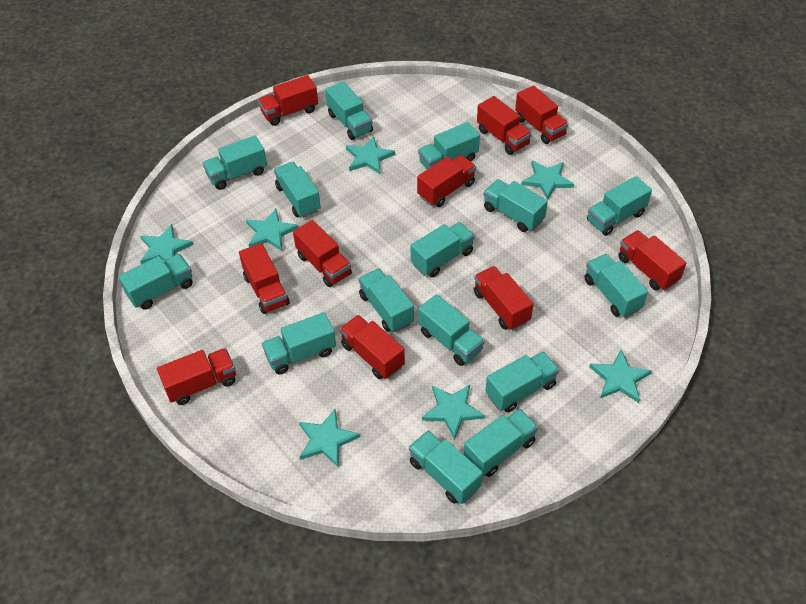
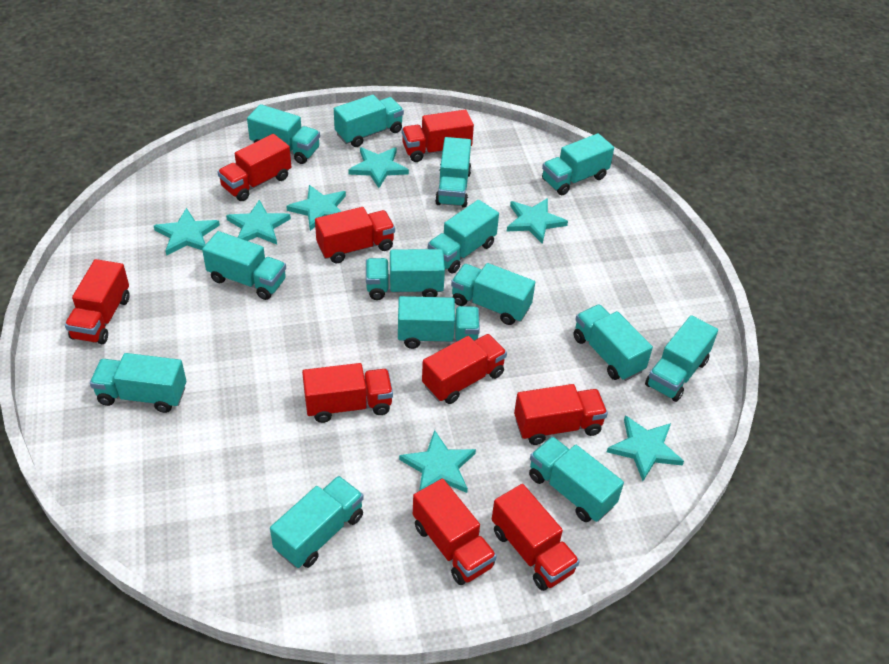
red truck: 10 -> 9
turquoise truck: 15 -> 14

